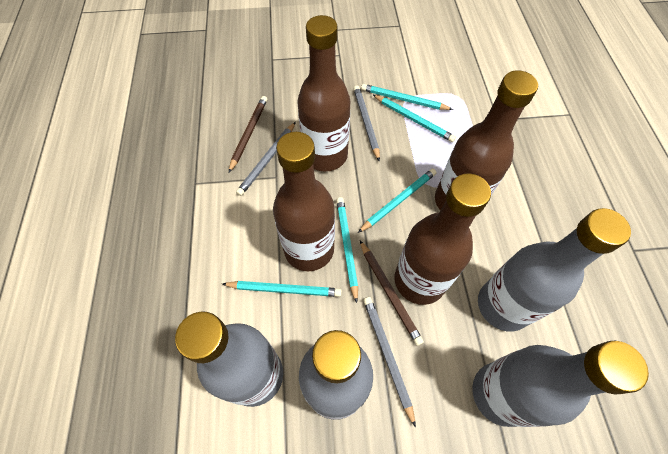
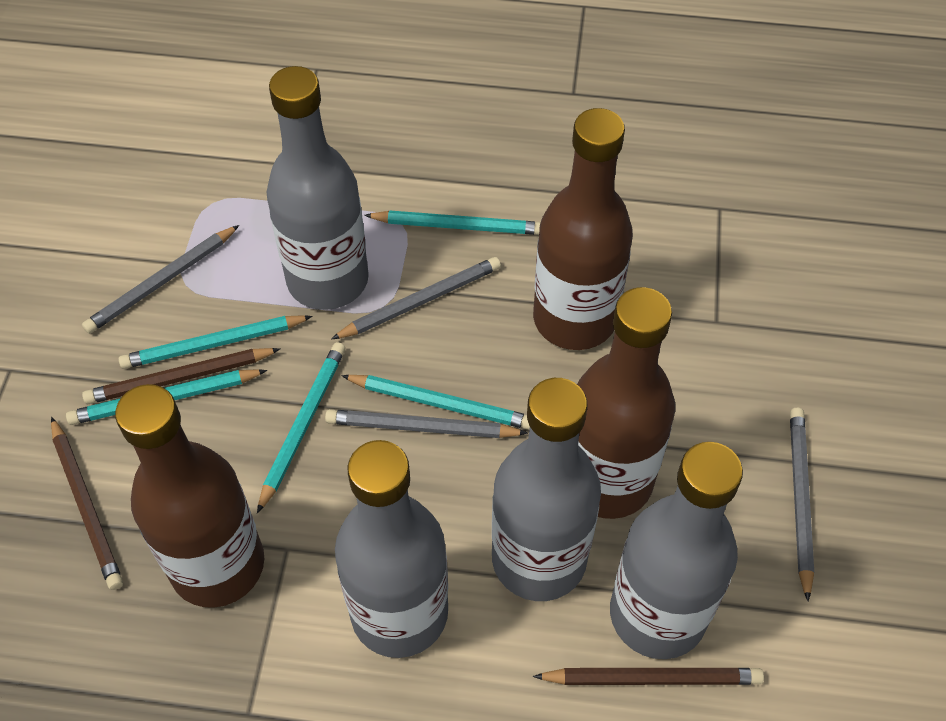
brown bottle: 4 -> 3
brown pencil: 2 -> 3
grey pencil: 3 -> 4

